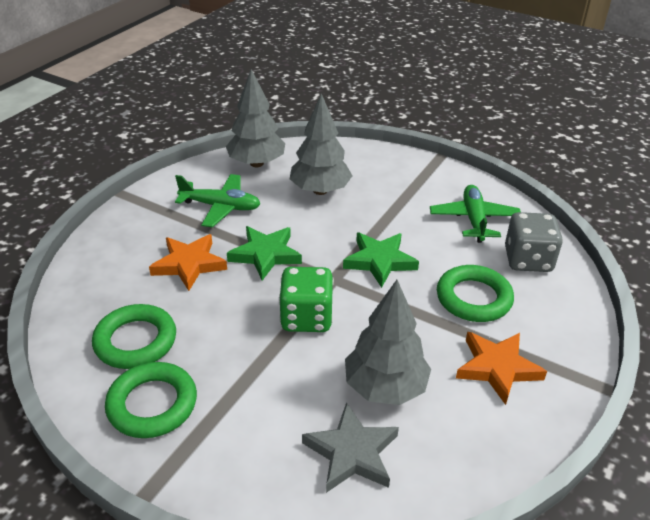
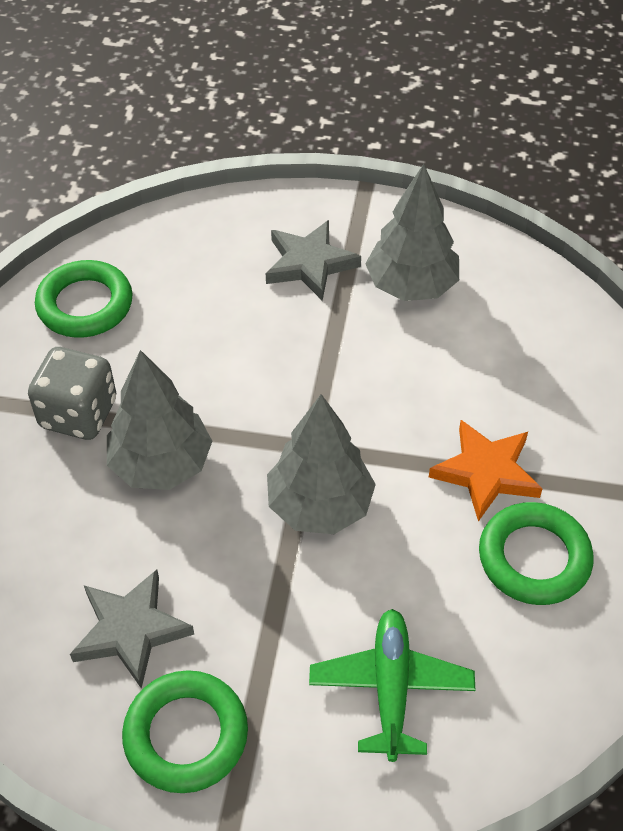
green dice: 1 -> 0
green plane: 2 -> 1
green star: 2 -> 0
grey star: 1 -> 2
orange star: 2 -> 1

